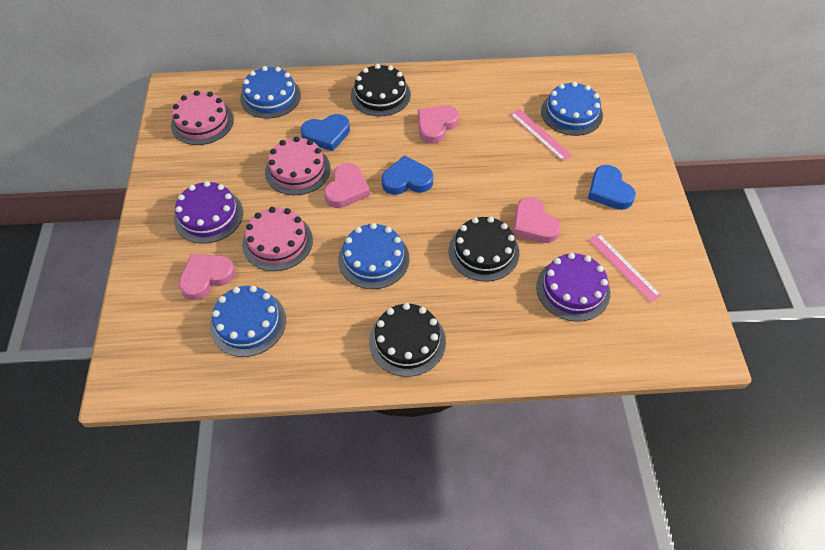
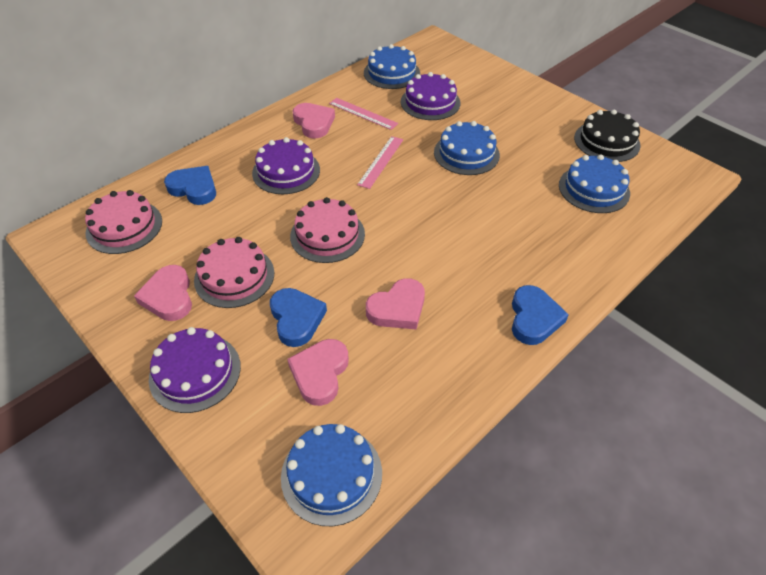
black cake: 3 -> 1
purple cake: 2 -> 3

